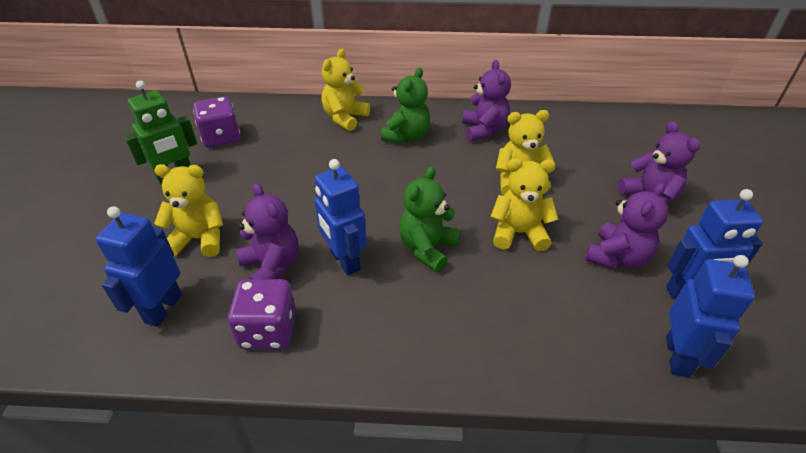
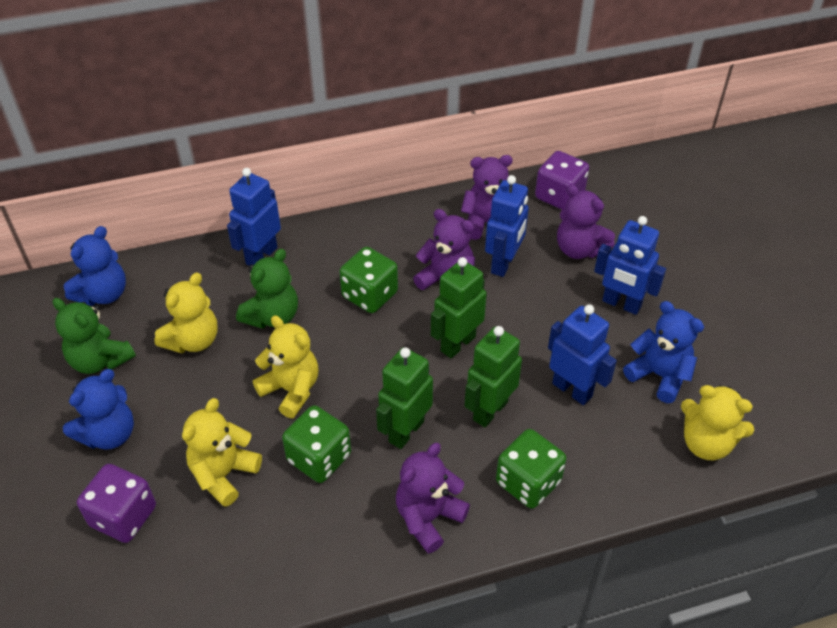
blue teddy bear: 0 -> 3
green dice: 0 -> 3
green robot: 1 -> 3

